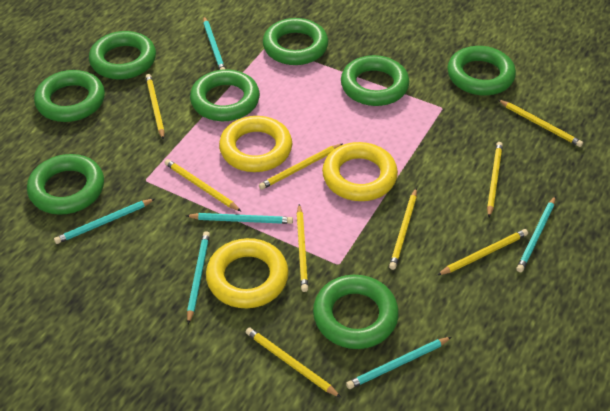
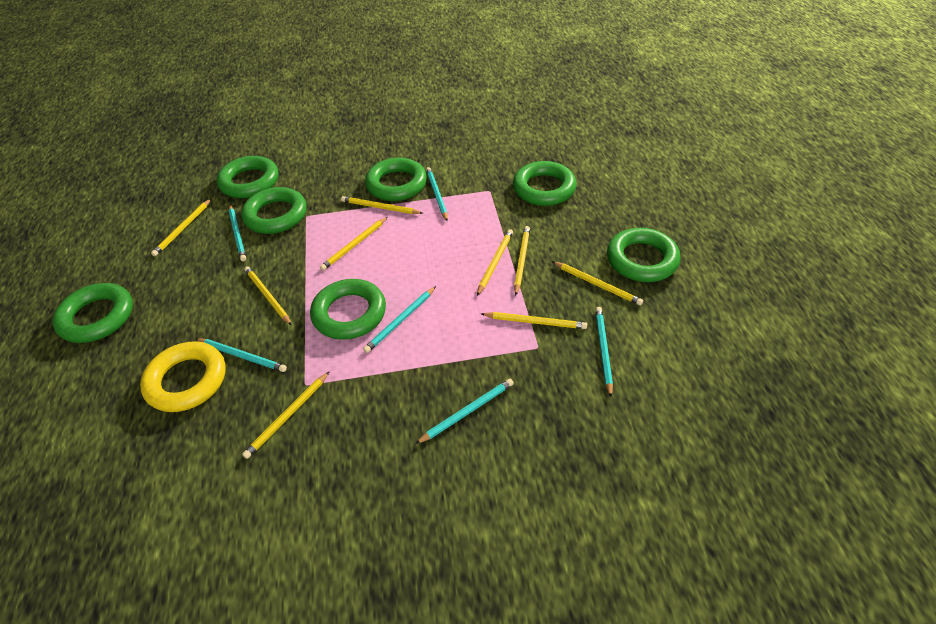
green ring: 8 -> 7
yellow ring: 3 -> 1

